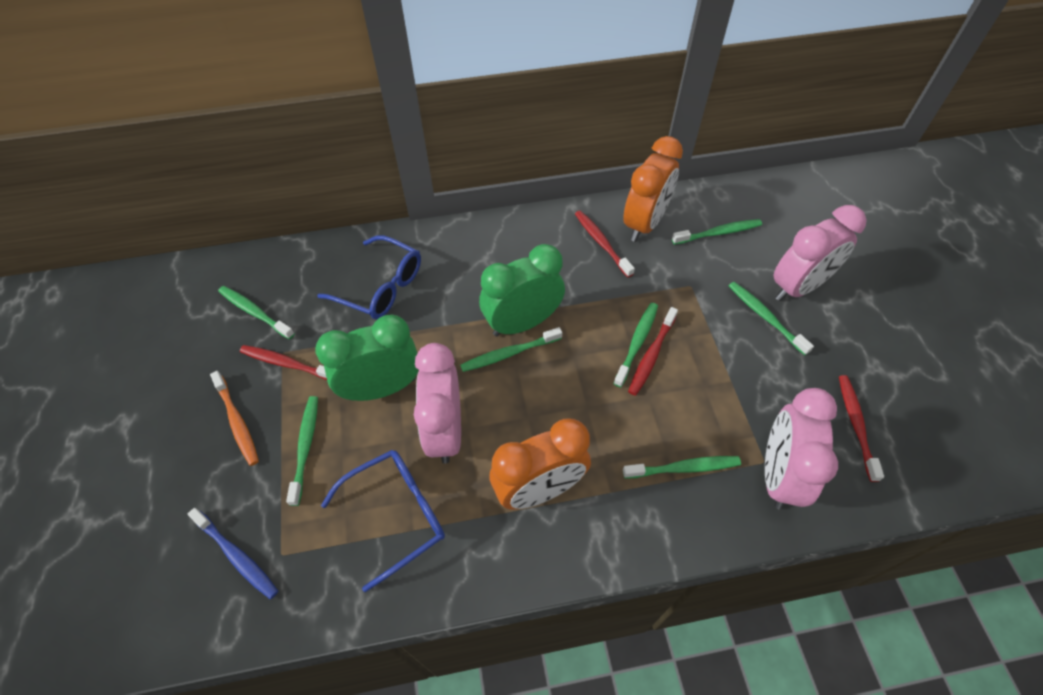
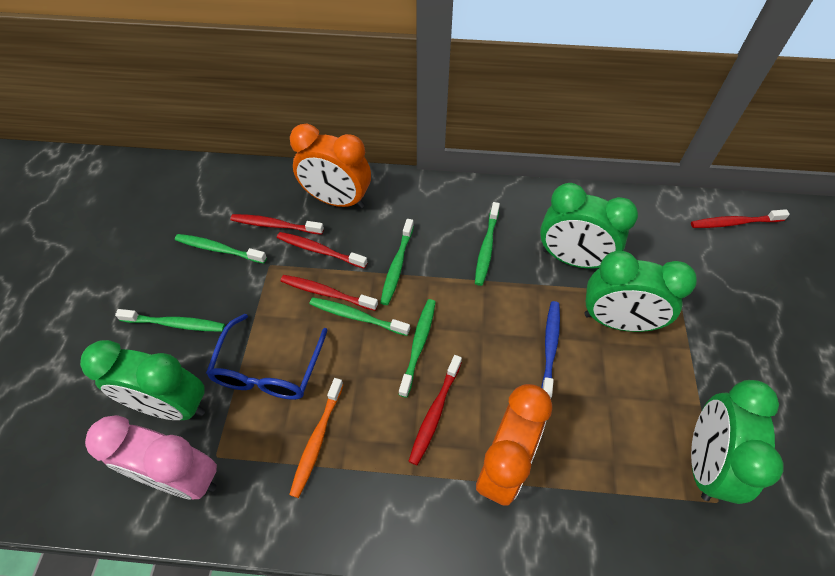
blue glasses: 2 -> 1
green clock: 2 -> 4
green toothbrush: 7 -> 6
pink clock: 3 -> 1
red toothbrush: 4 -> 5

